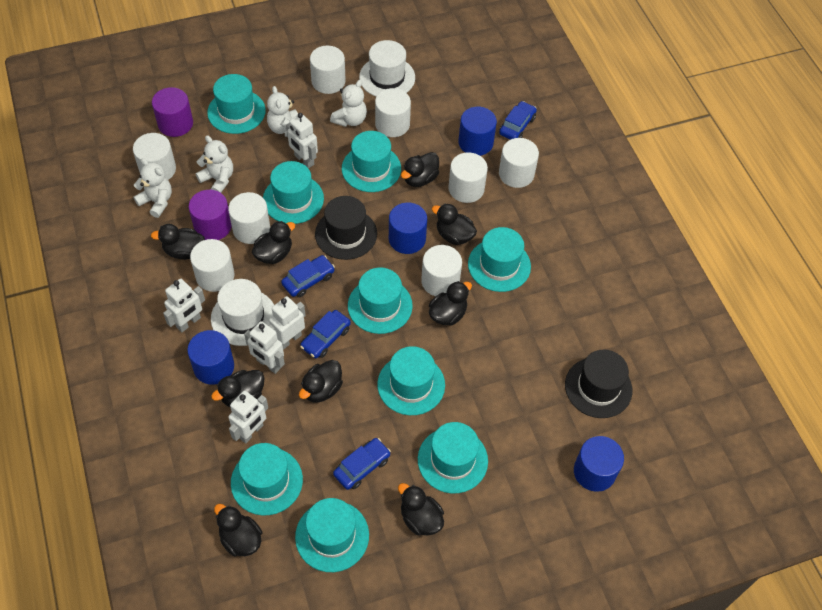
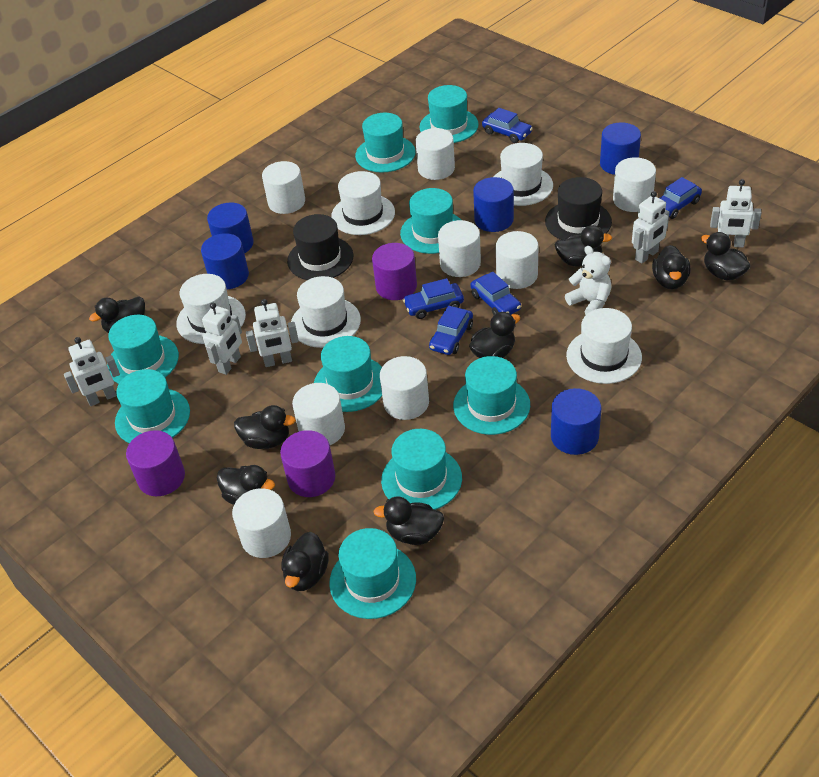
blue car: 4 -> 5
blue cylinder: 4 -> 5
purple cylinder: 2 -> 3
white hat: 2 -> 5
white teddy bear: 4 -> 1

